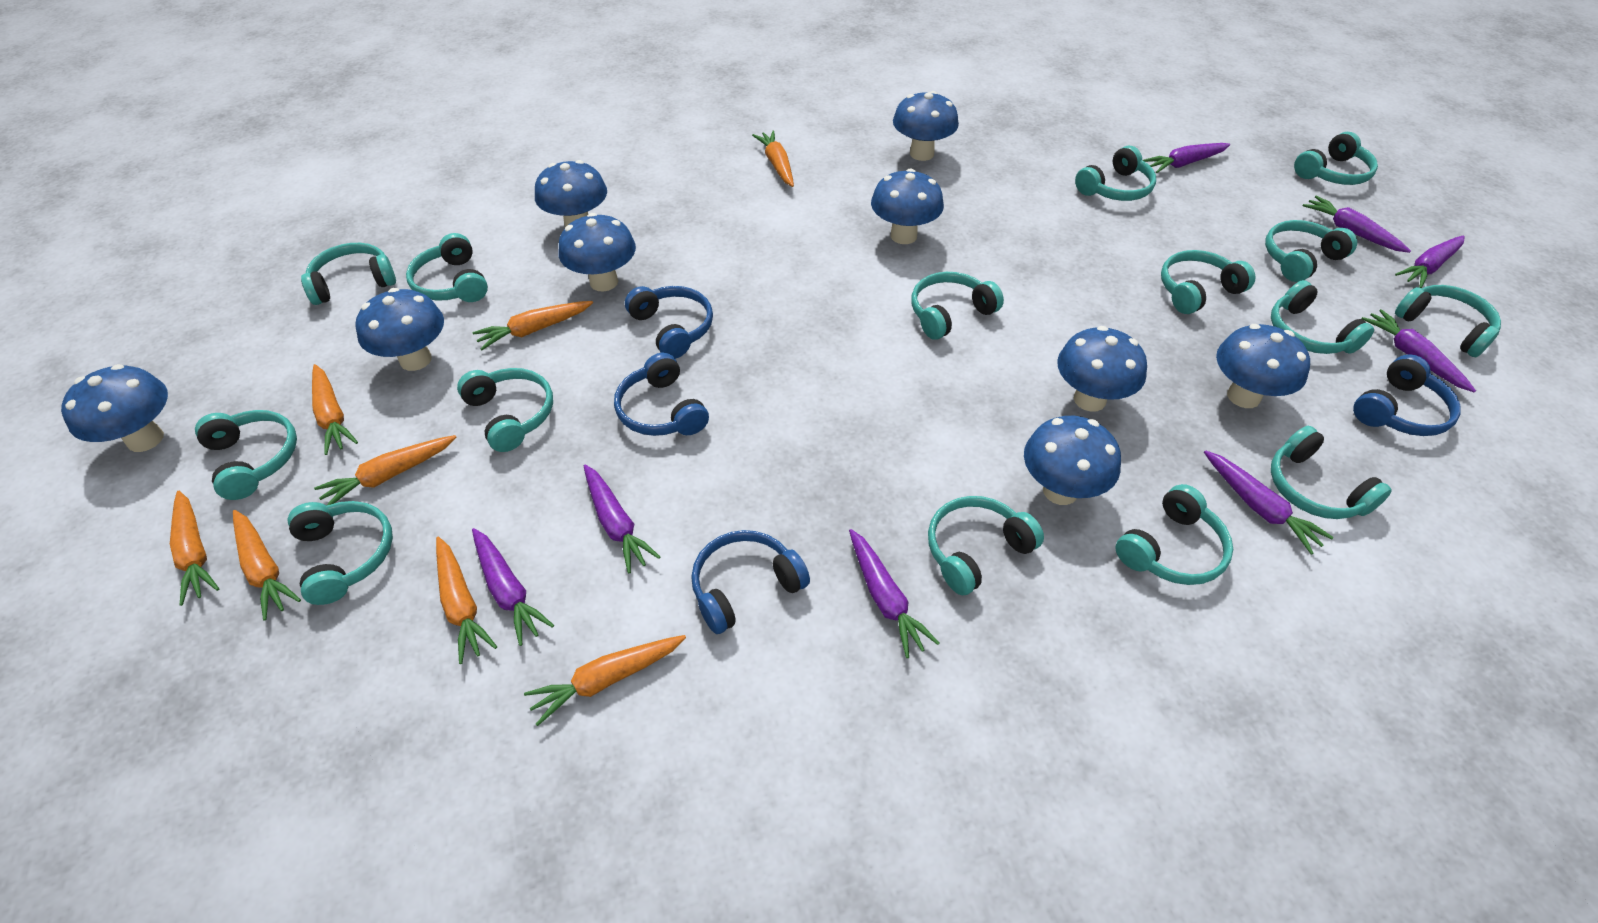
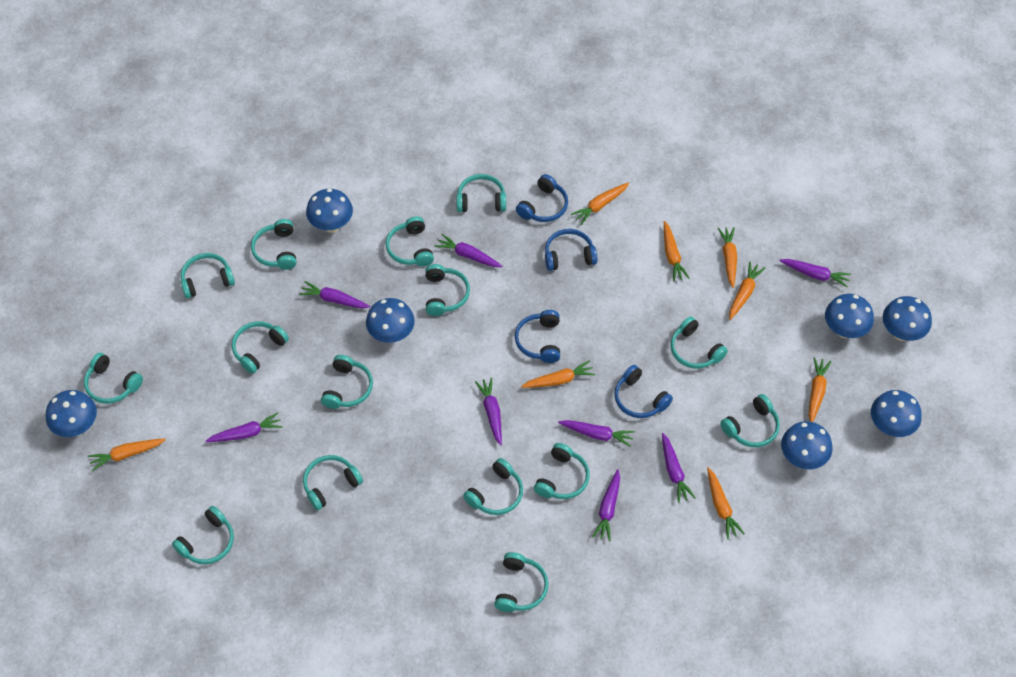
blue mushroom: 9 -> 7

